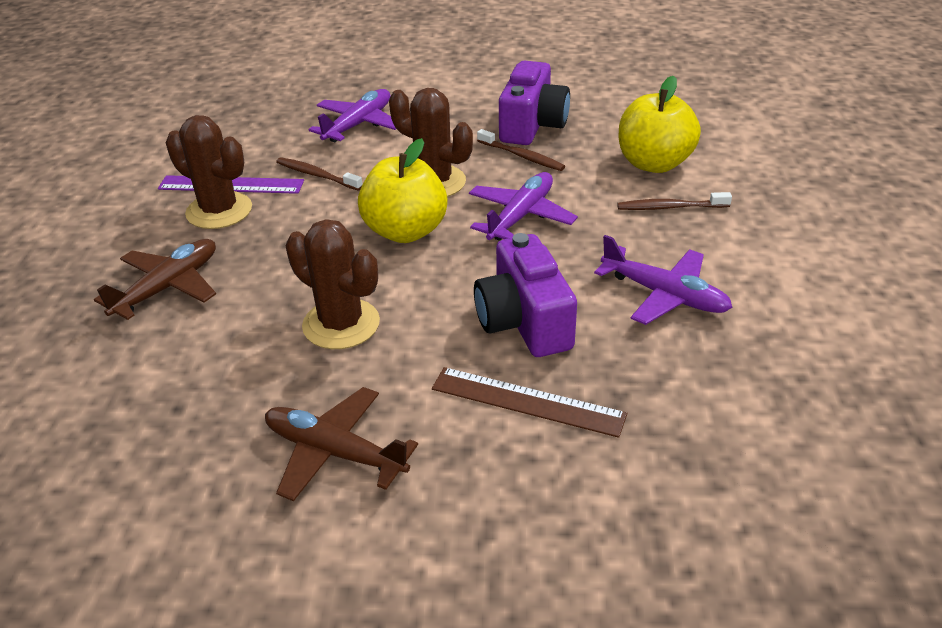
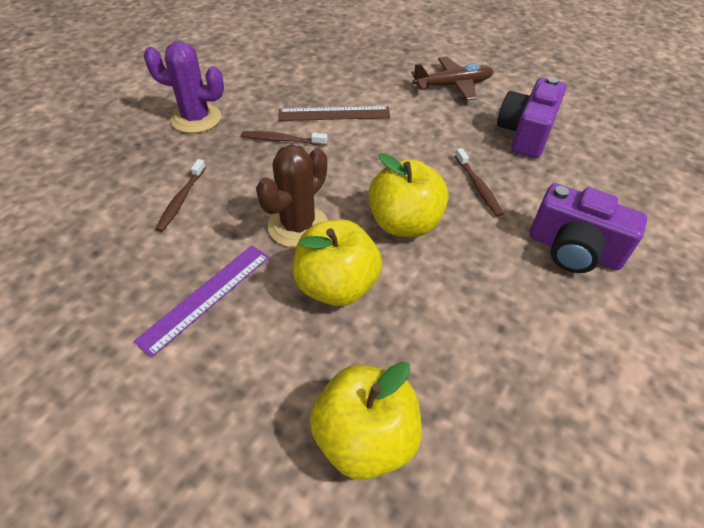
brown cactus: 3 -> 1
brown plane: 2 -> 1
purple cactus: 0 -> 1
purple plane: 3 -> 0
yellow apple: 2 -> 3

